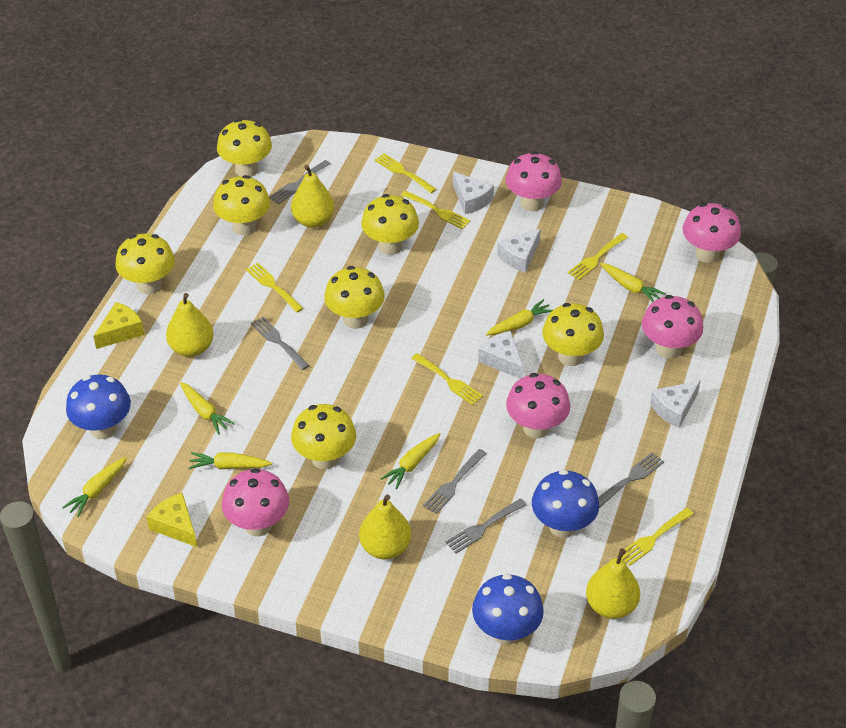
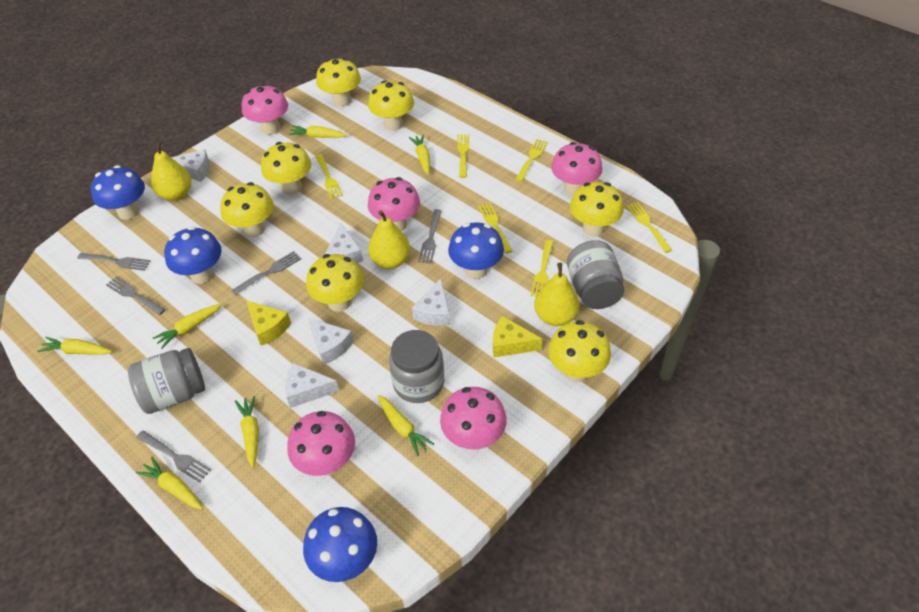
blue mushroom: 3 -> 4
grey jar: 0 -> 3
white cheese: 4 -> 5
yellow carrot: 6 -> 7
yellow pear: 4 -> 3

